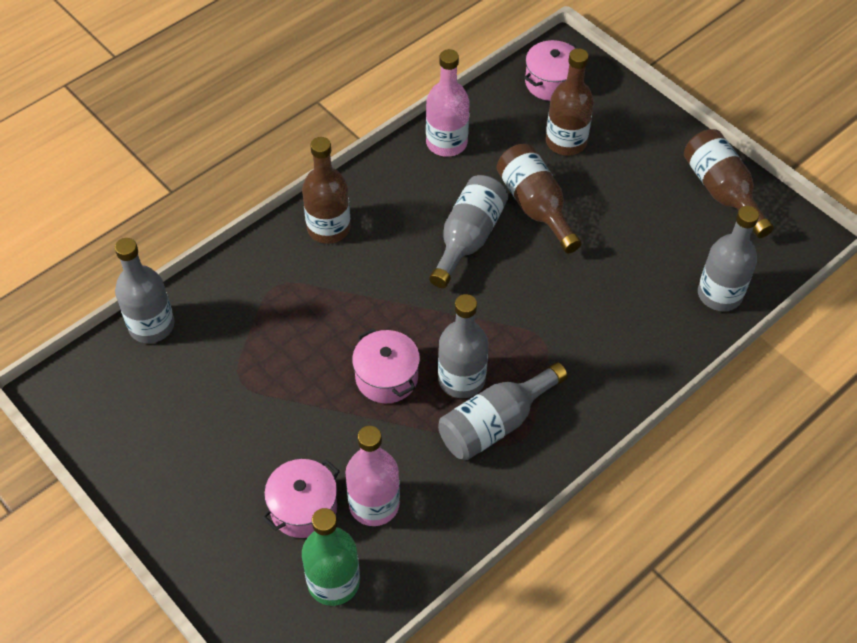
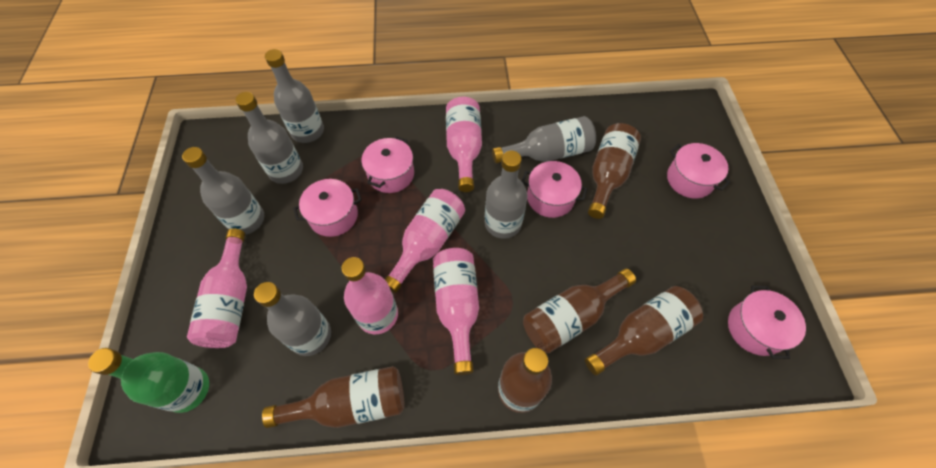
brown bottle: 4 -> 5
grey bottle: 5 -> 6
pink bottle: 2 -> 5
pink pot: 3 -> 5

